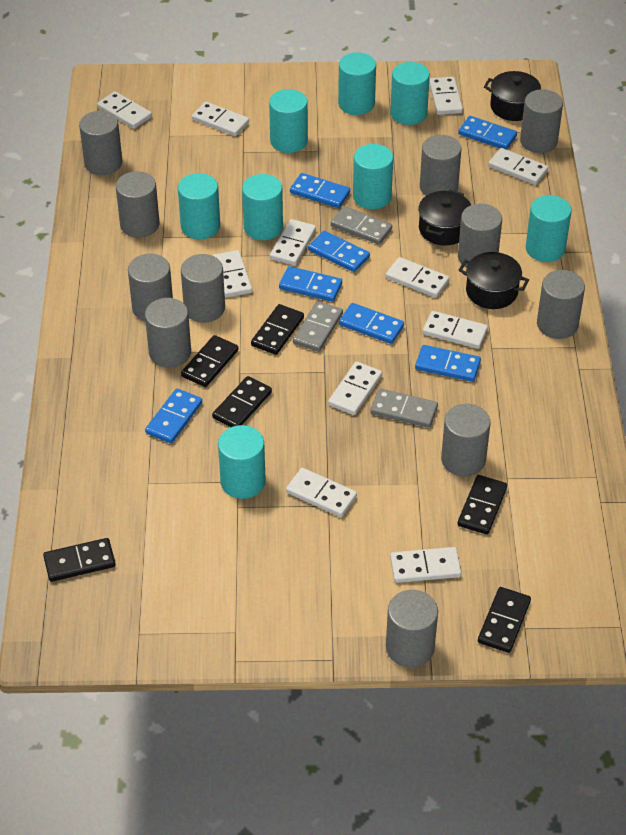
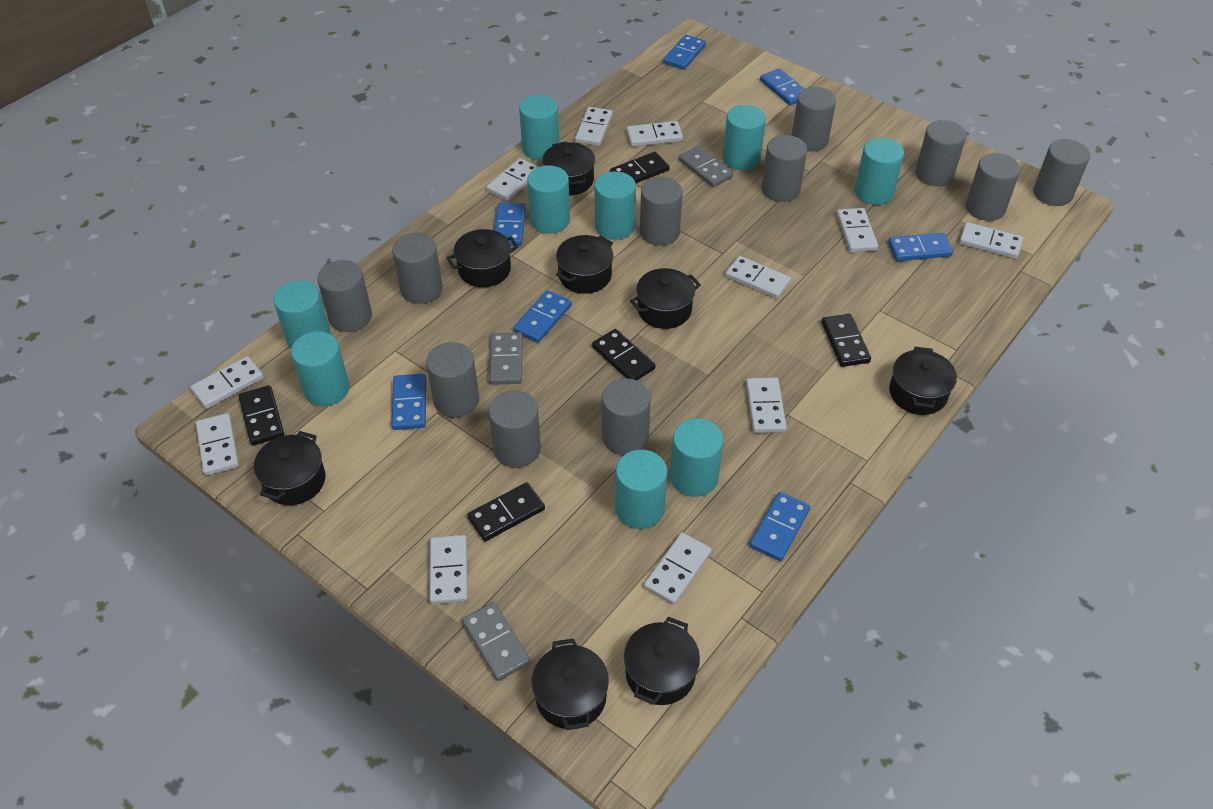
black domino: 6 -> 5
black pot: 3 -> 8
turquoise cylinder: 8 -> 9

